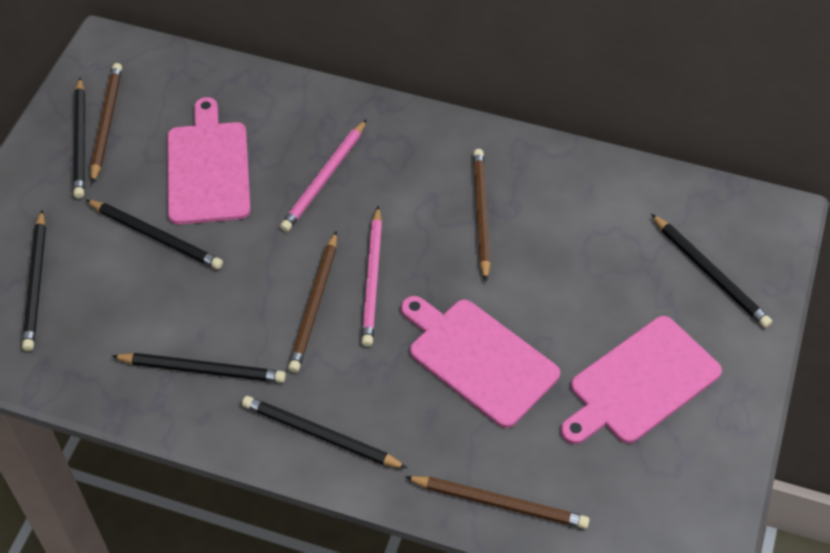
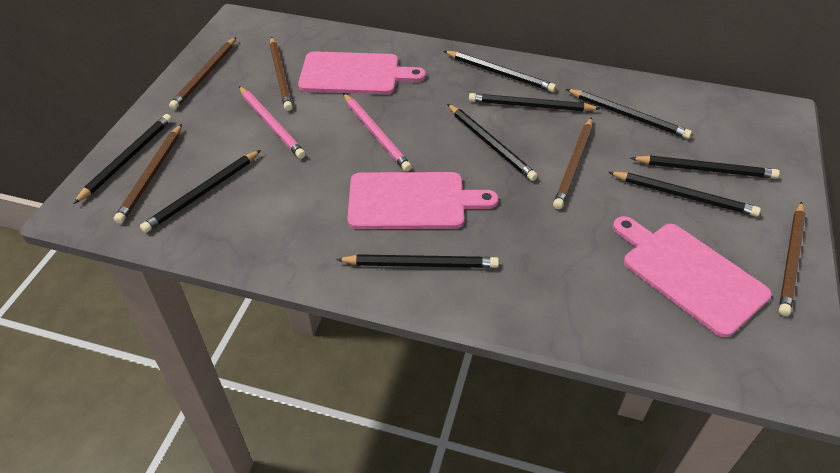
black pencil: 6 -> 9
brown pencil: 4 -> 5

